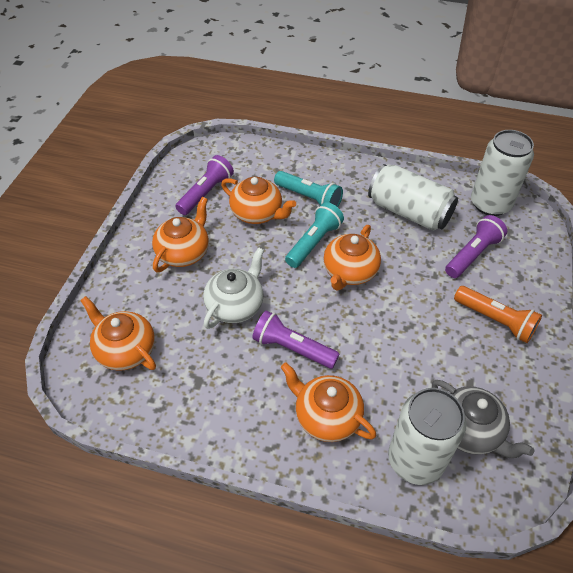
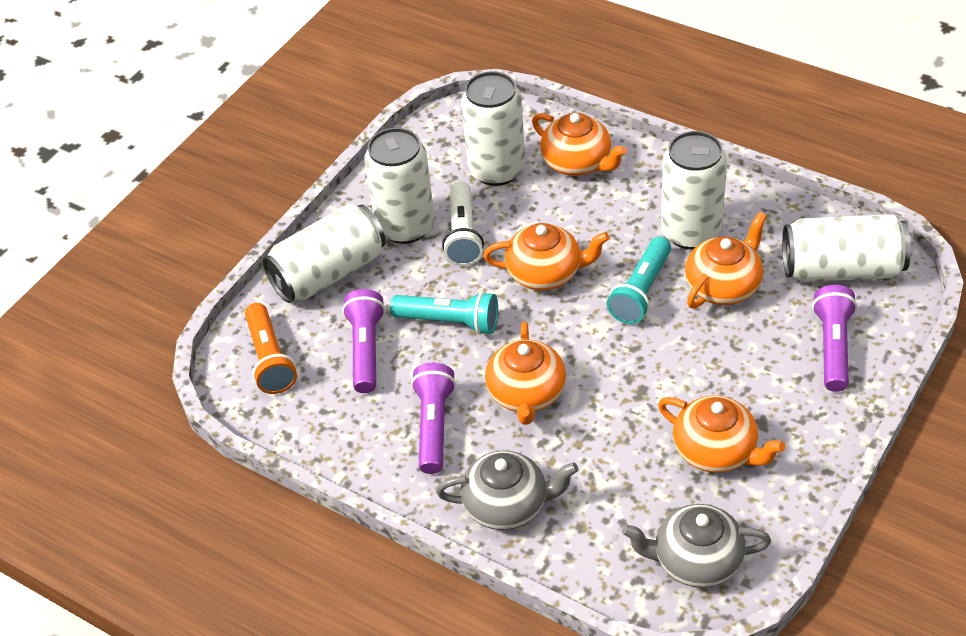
grey teapot: 1 -> 2
white can: 3 -> 5
white flashlight: 0 -> 1
white teapot: 1 -> 0

